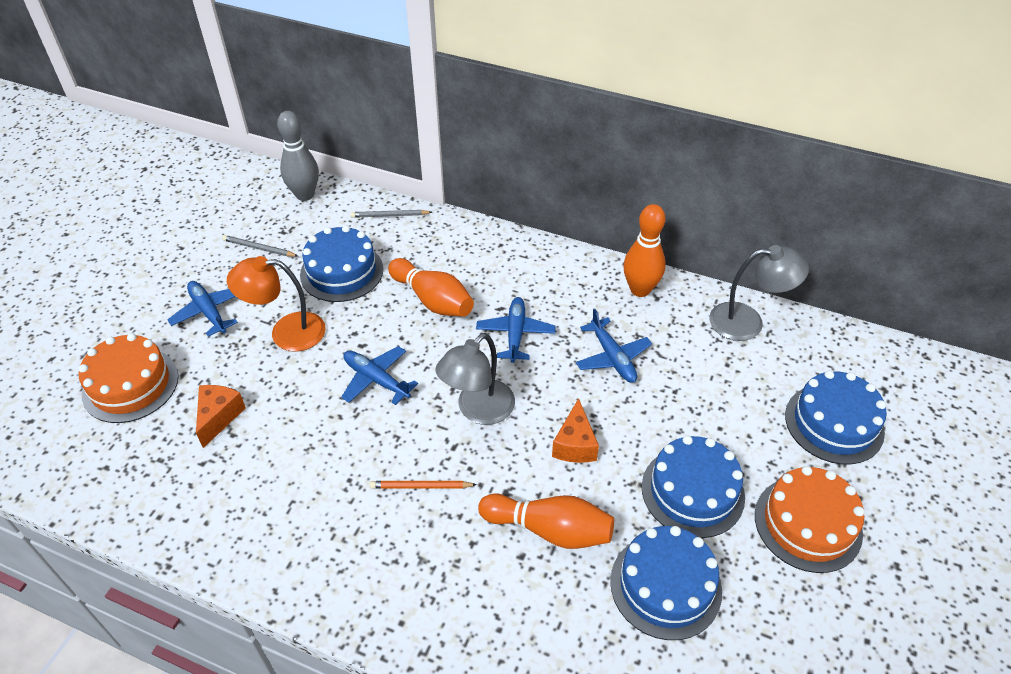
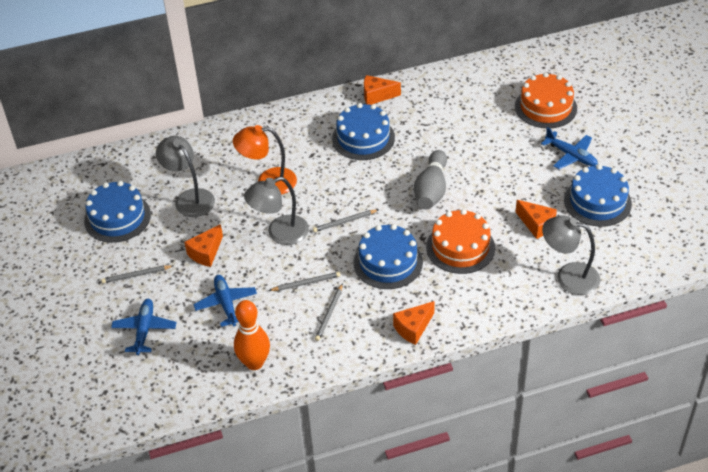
blue plane: 4 -> 3
grey lamp: 2 -> 3
grey pencil: 2 -> 4
orange bowling pin: 3 -> 1
orange cheese: 2 -> 4
orange pencil: 1 -> 0

